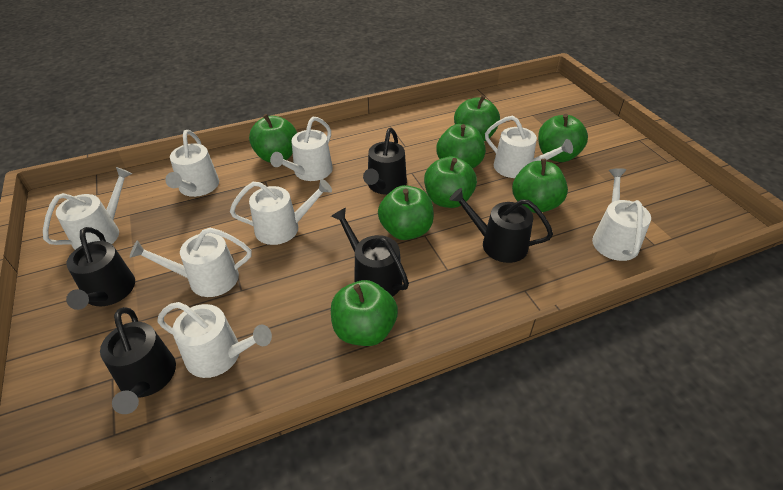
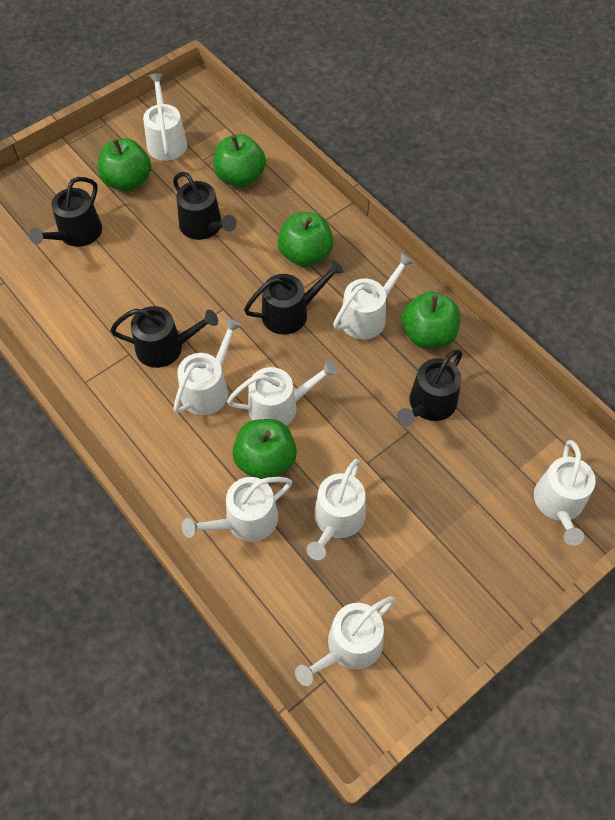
green apple: 8 -> 5

